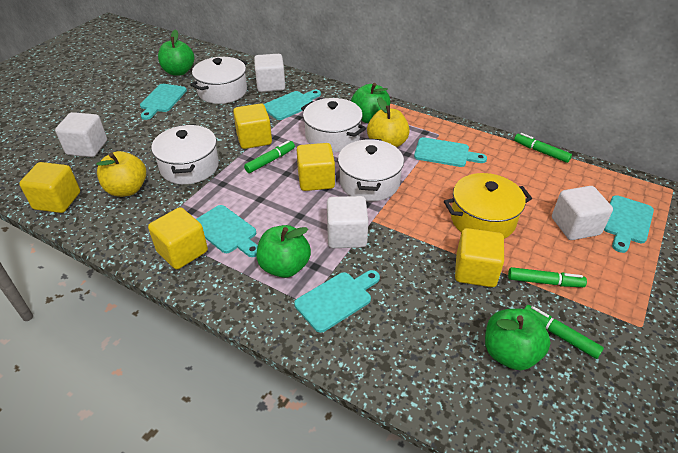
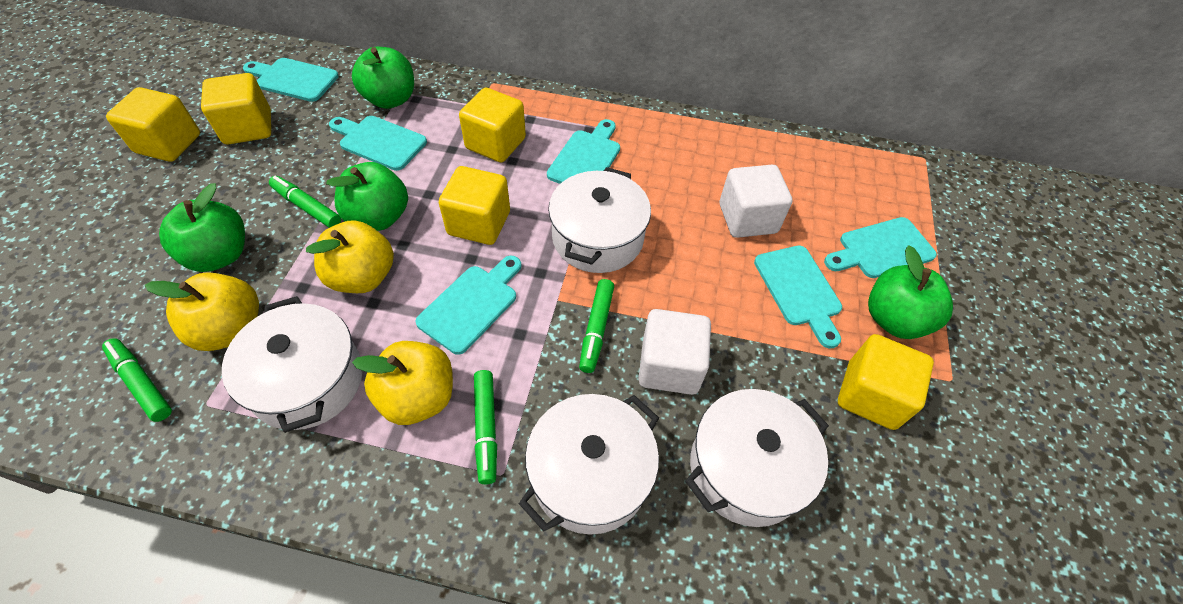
white cube: 4 -> 2
yellow apple: 2 -> 3
yellow pot: 1 -> 0

